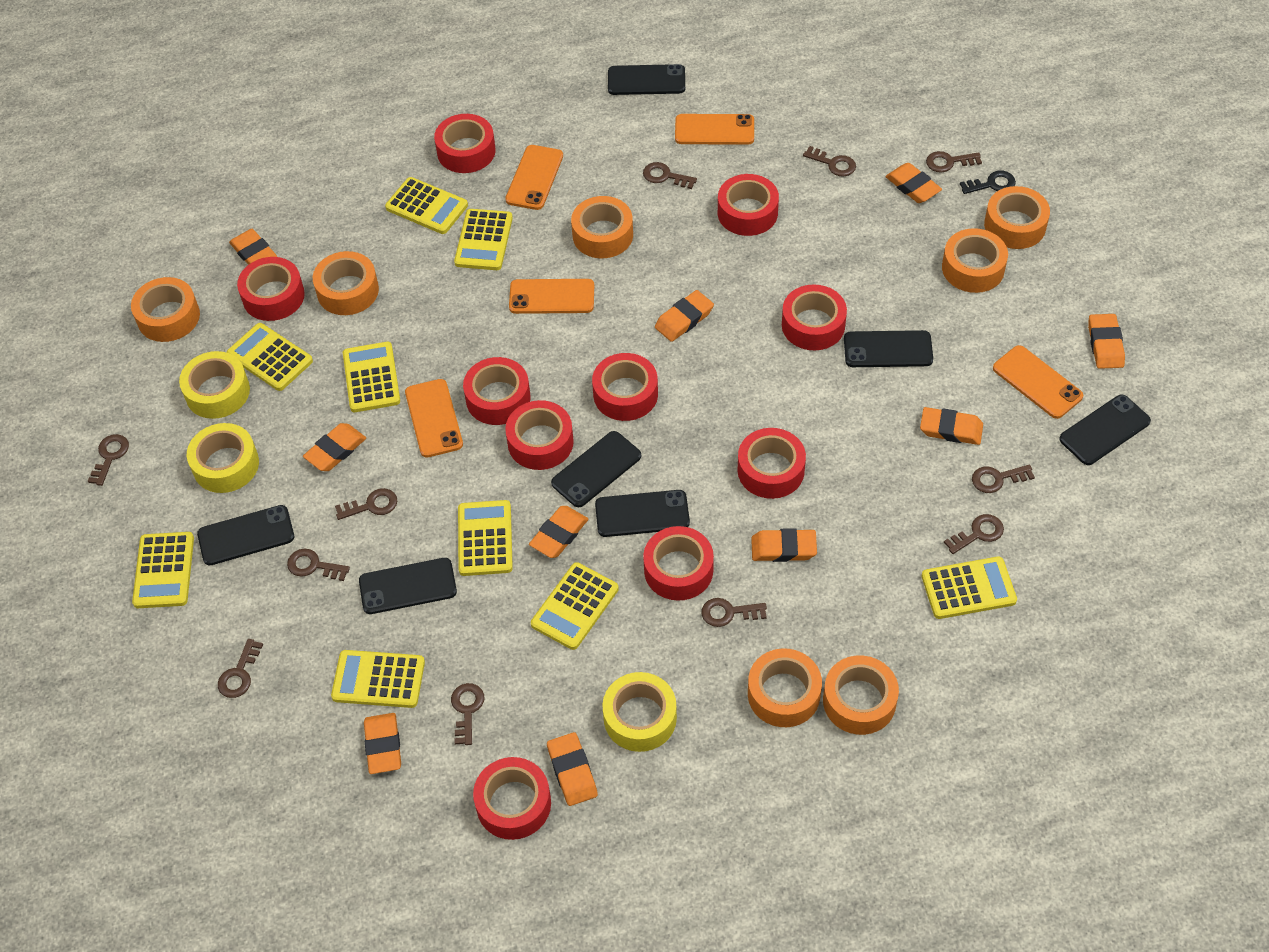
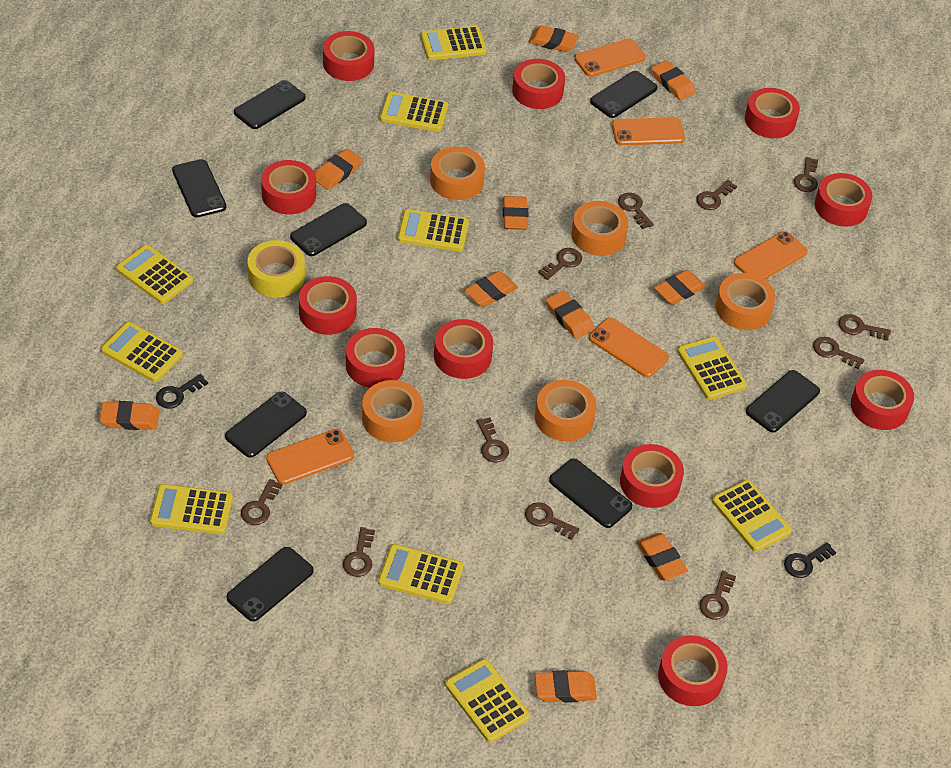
black key: 1 -> 2
black phone: 7 -> 8
orange tape: 7 -> 5
red tape: 10 -> 11
yellow calculator: 9 -> 10
yellow tape: 3 -> 1

